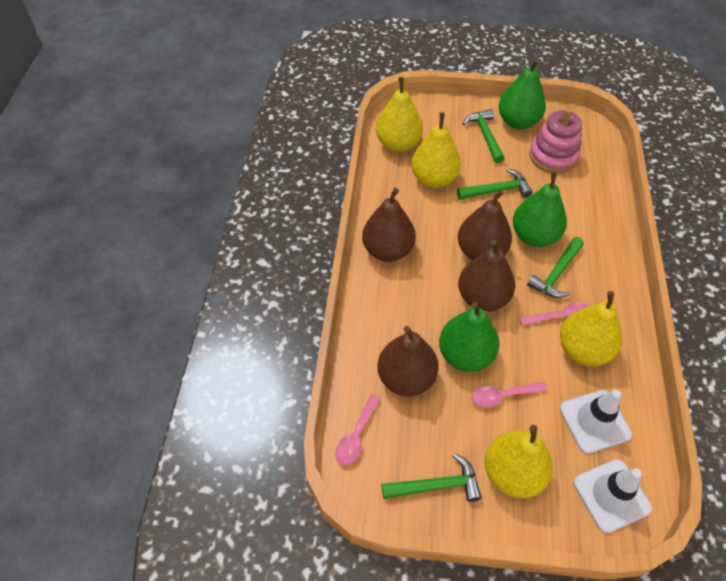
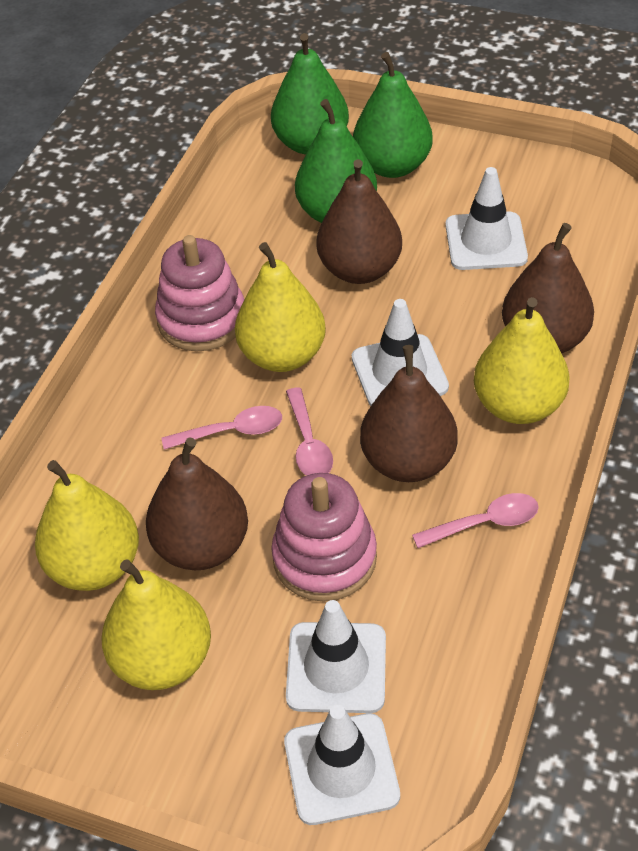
green hammer: 4 -> 0
pink stacking toy: 1 -> 2
white traffic cone: 2 -> 4

